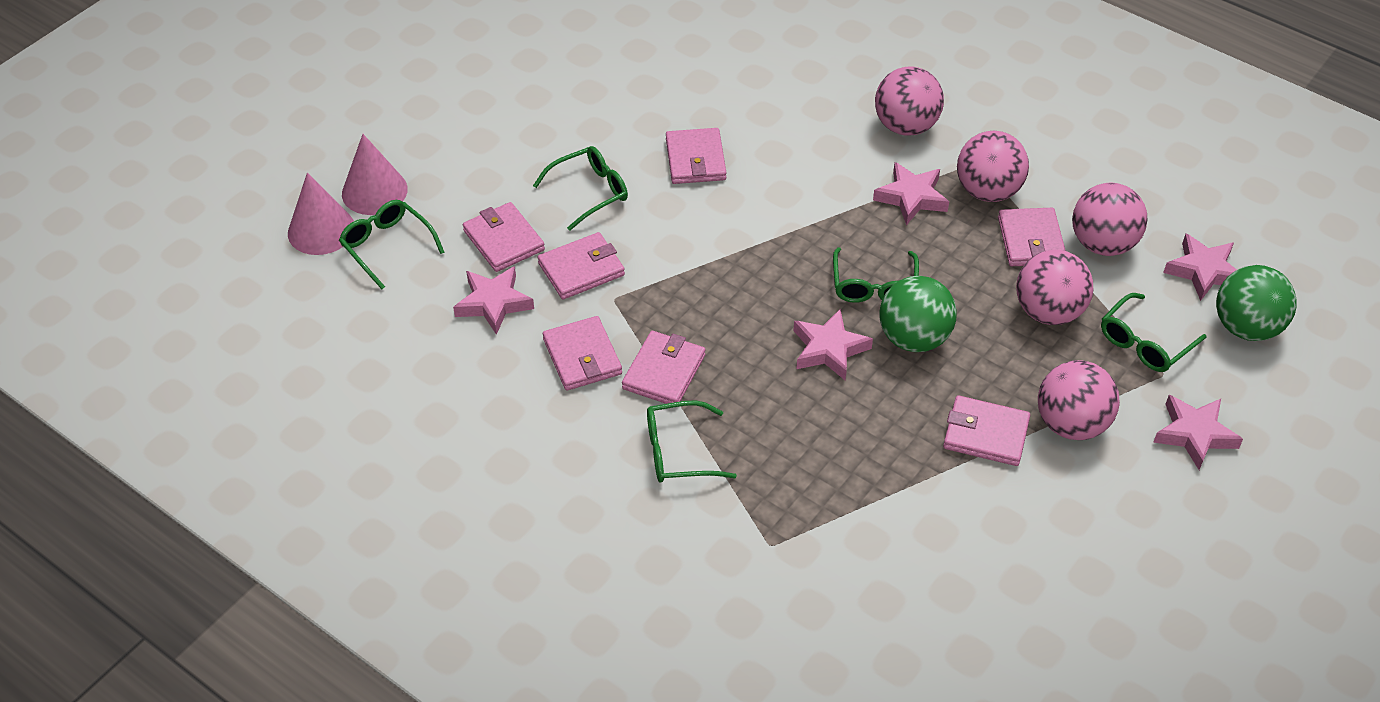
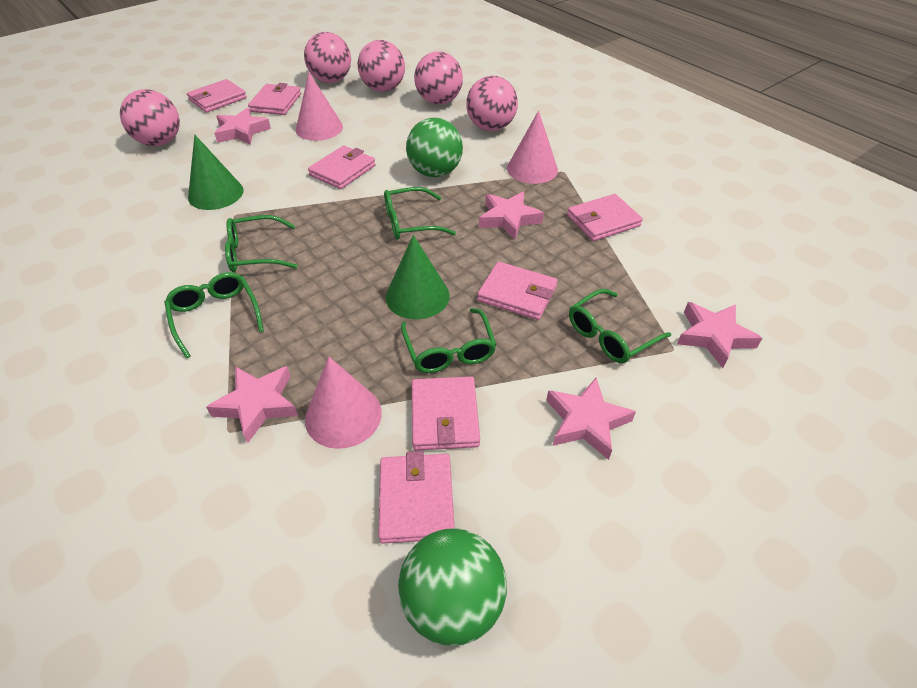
green cone: 0 -> 2
pink cone: 2 -> 3

